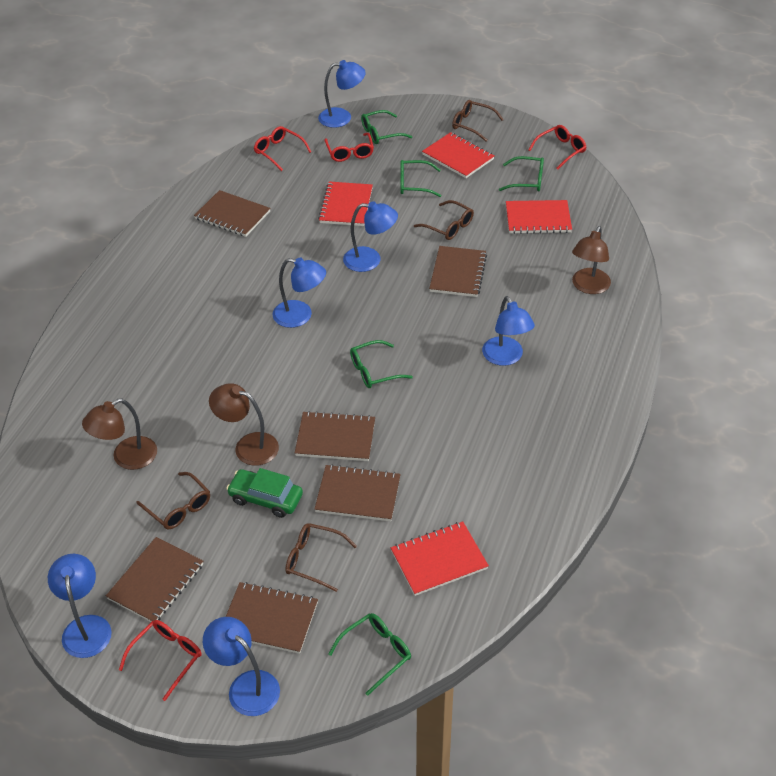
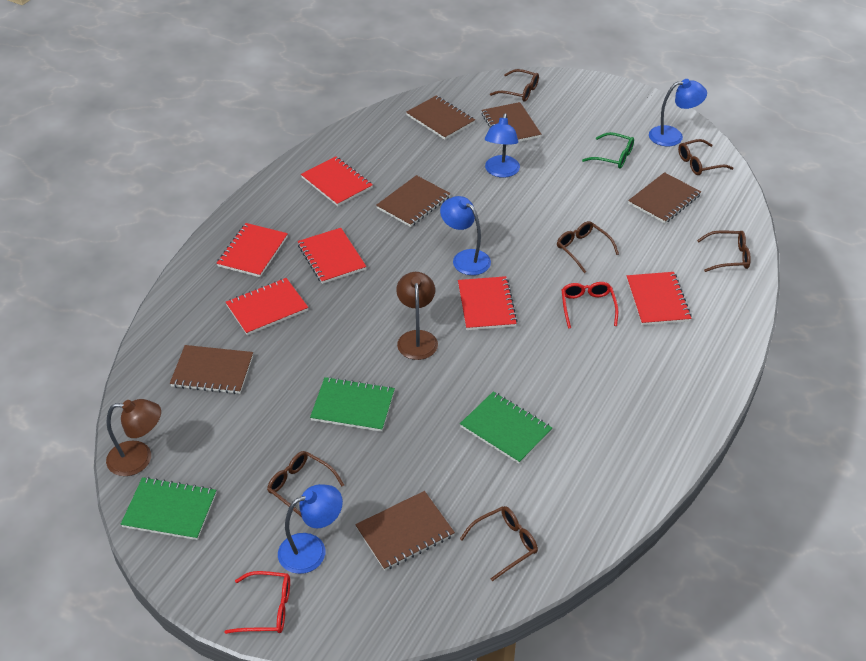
blue lamp: 6 -> 4
brown glasses: 4 -> 6
brown lamp: 3 -> 2
green car: 1 -> 0
green glasses: 5 -> 1
green notebook: 0 -> 3
red glasses: 4 -> 2
red notebook: 4 -> 6

